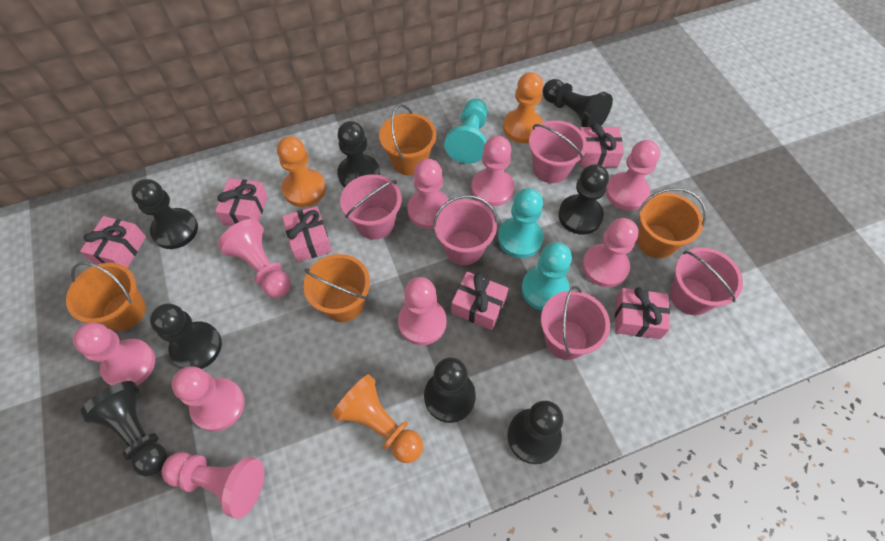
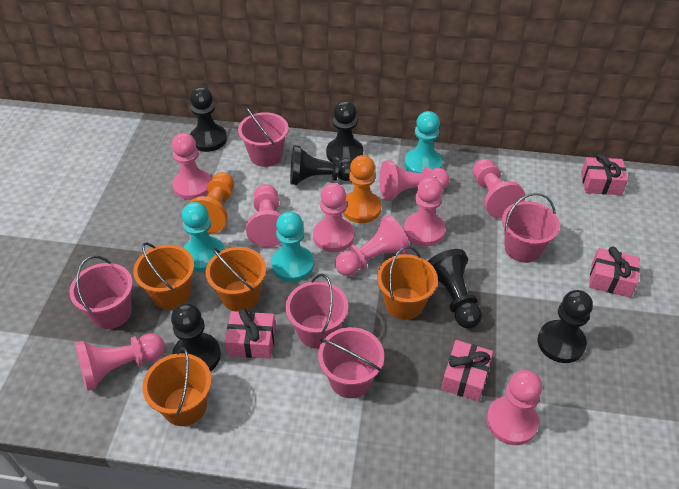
black pawn: 8 -> 6
orange pawn: 3 -> 2
pink gift: 6 -> 4

